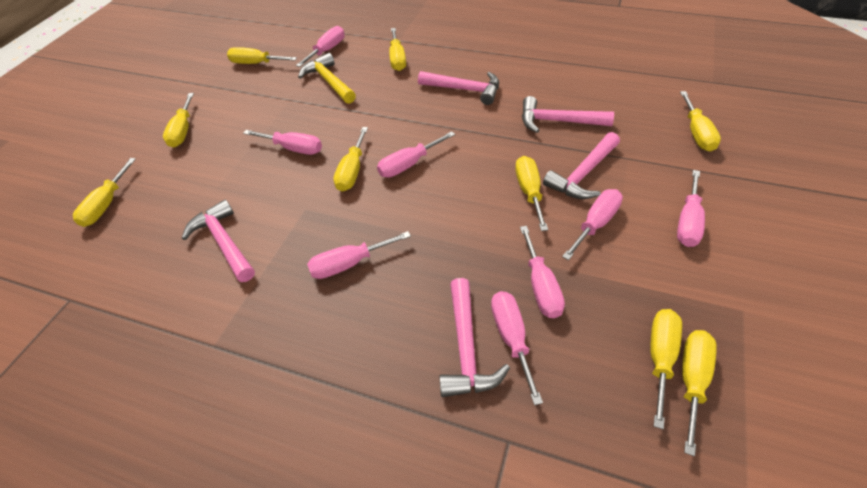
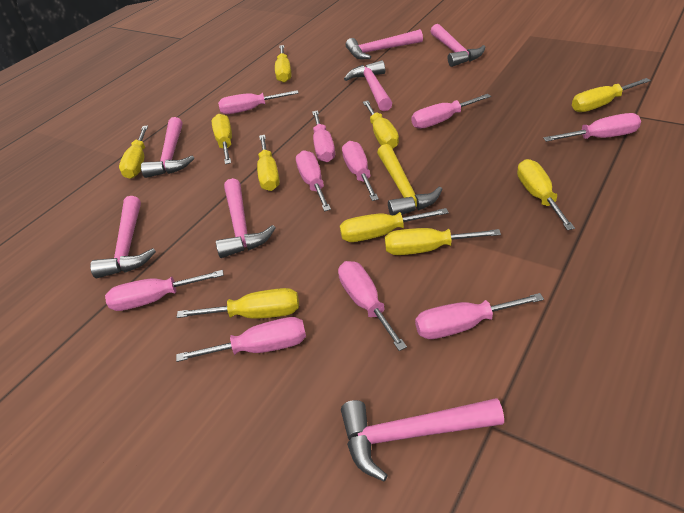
pink hammer: 5 -> 7
pink screwdriver: 8 -> 10
yellow screwdriver: 9 -> 10

